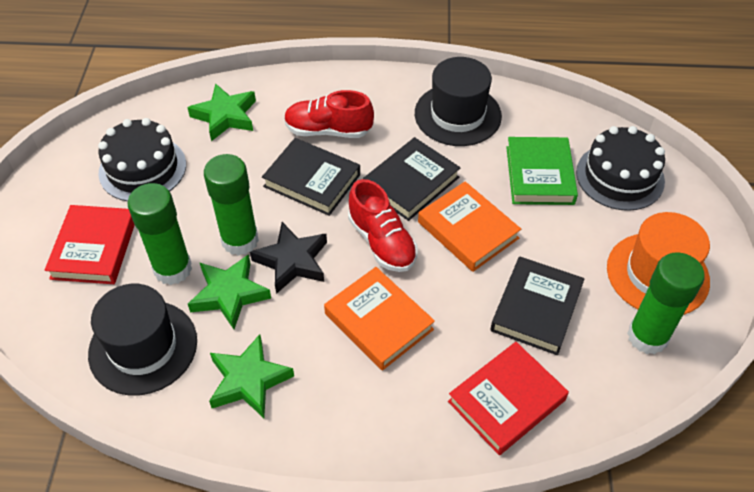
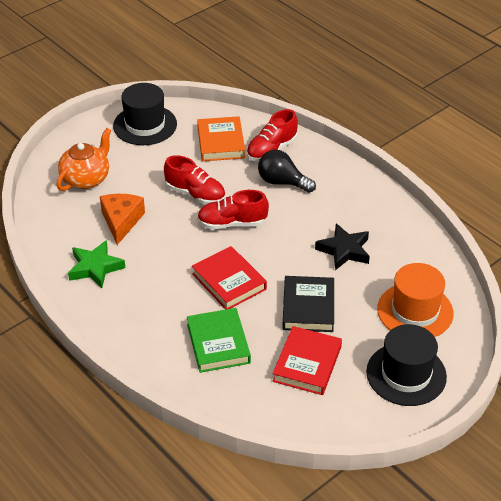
black book: 3 -> 1
black cake: 2 -> 0
black light bulb: 0 -> 1
green glue stick: 3 -> 0
green star: 3 -> 1
orange book: 2 -> 1
orange cheese: 0 -> 1
orange teapot: 0 -> 1
red shoe: 2 -> 3

